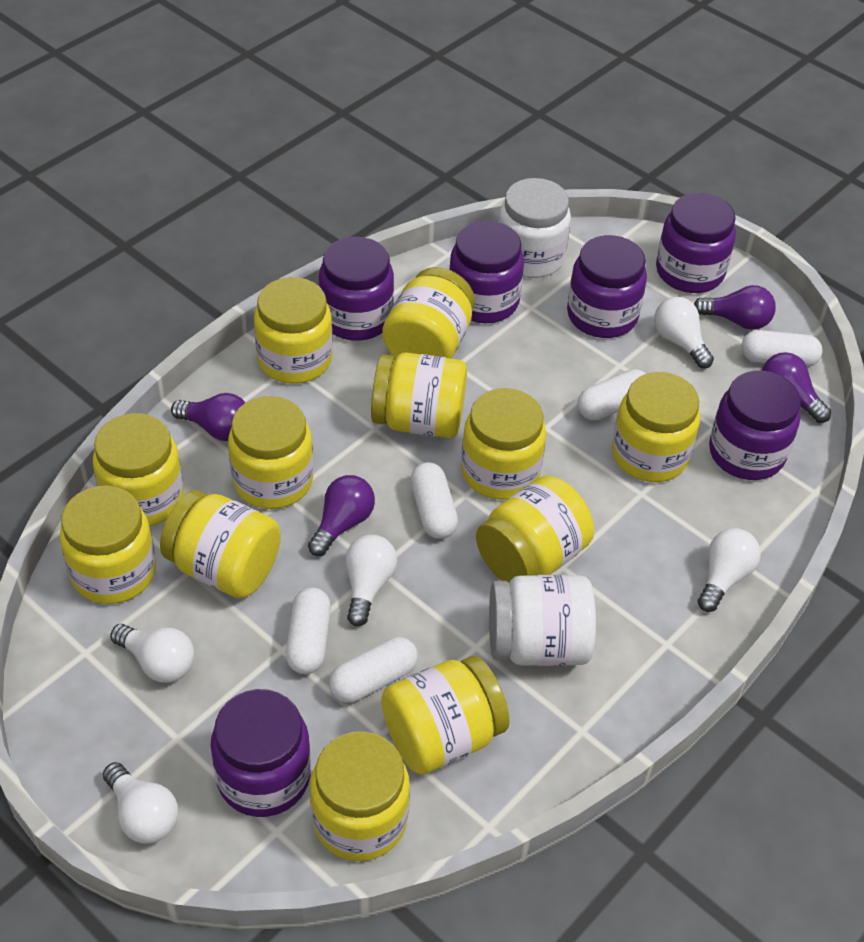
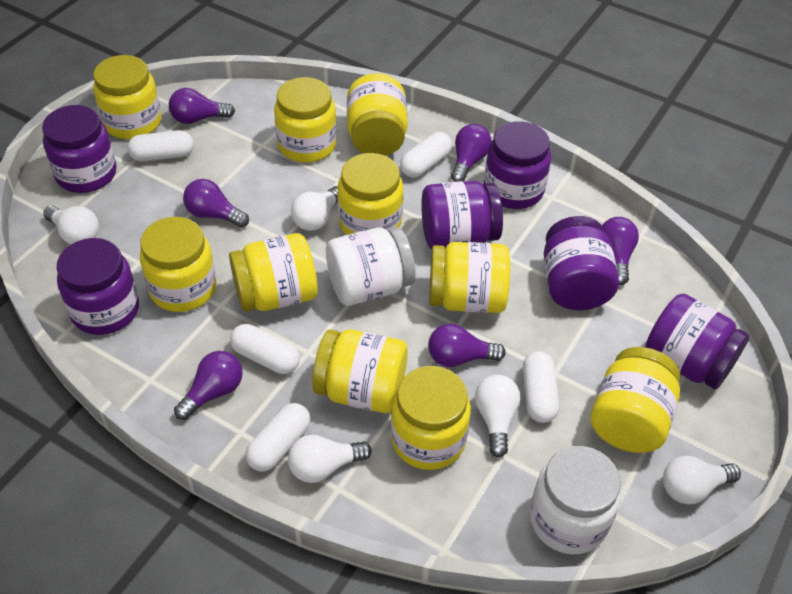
purple light bulb: 4 -> 6
yellow jar: 12 -> 10

